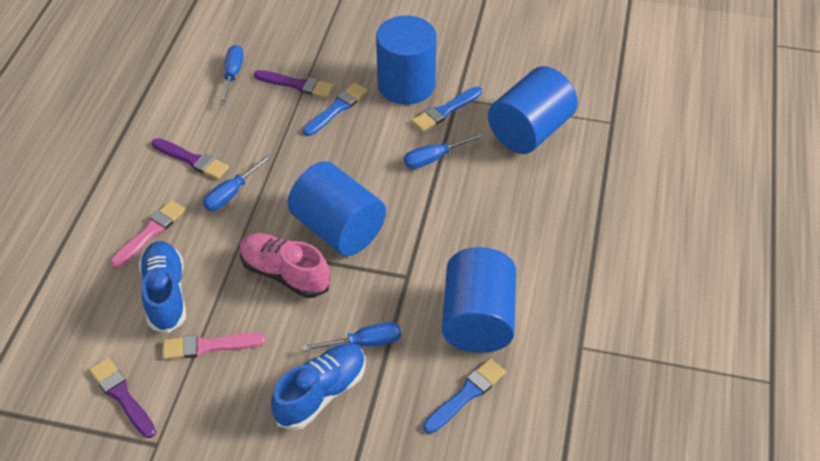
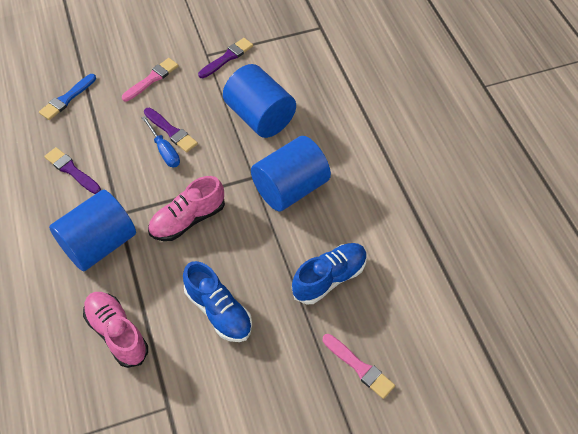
blue brush: 3 -> 1
blue cylinder: 4 -> 3
blue screwdriver: 4 -> 1
pink shoe: 1 -> 2

